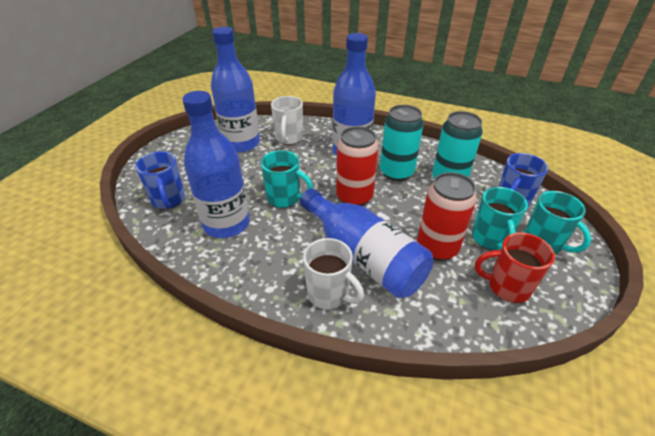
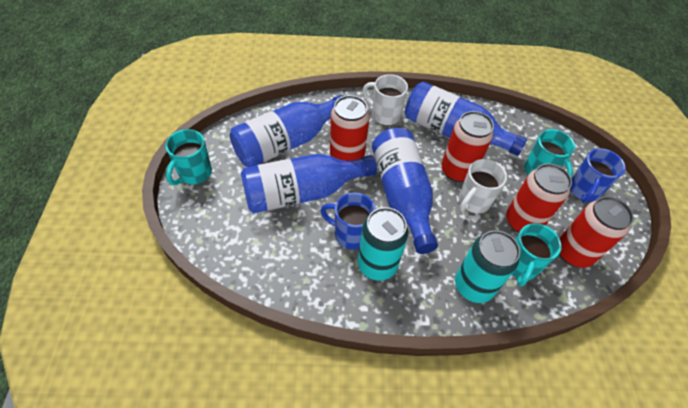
red can: 2 -> 4
red mug: 1 -> 0

